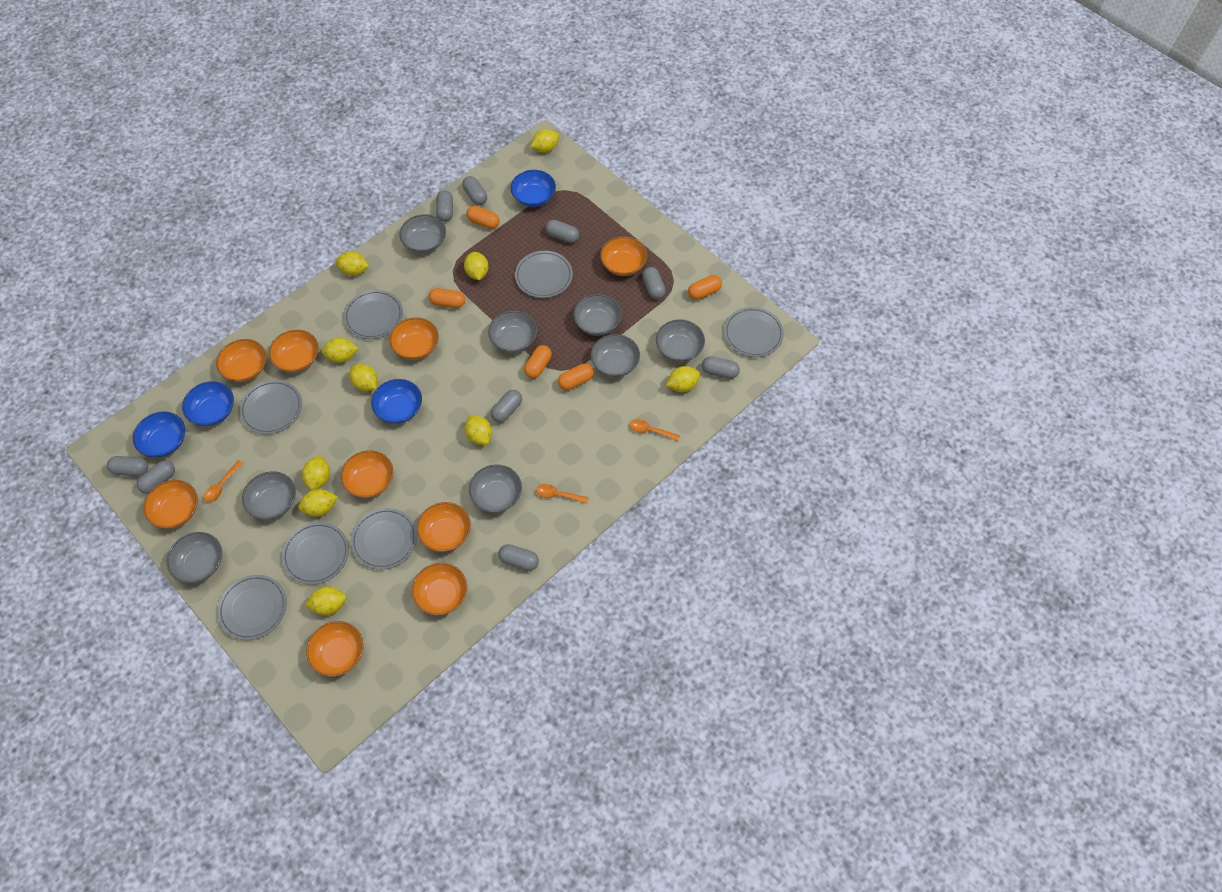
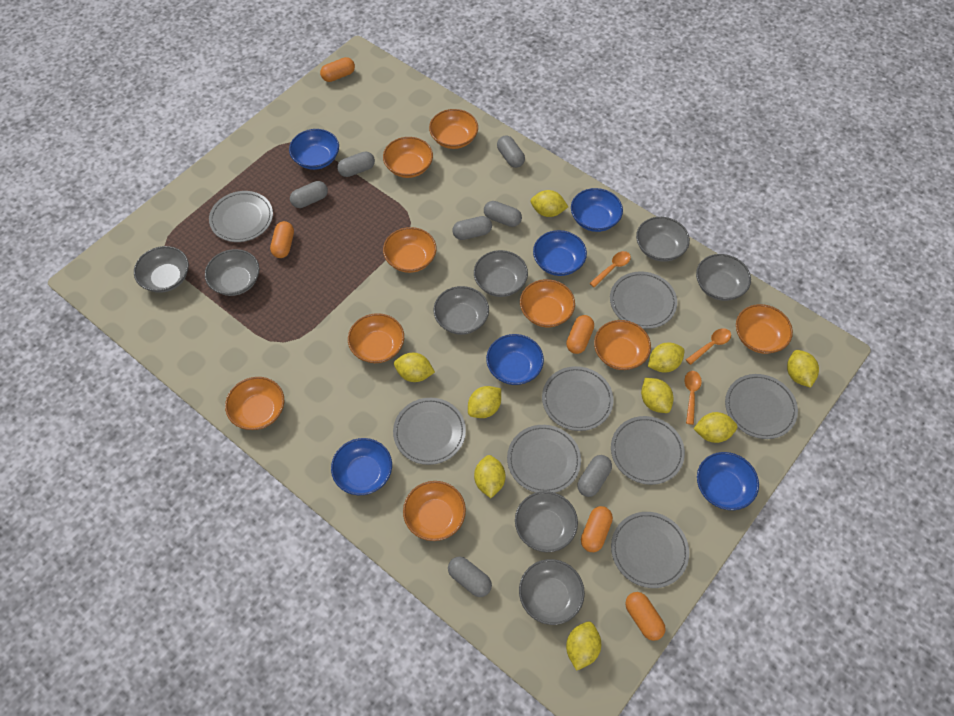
blue bowl: 4 -> 6
grey capsule: 9 -> 7
grey plate: 7 -> 8
yellow lemon: 10 -> 9

